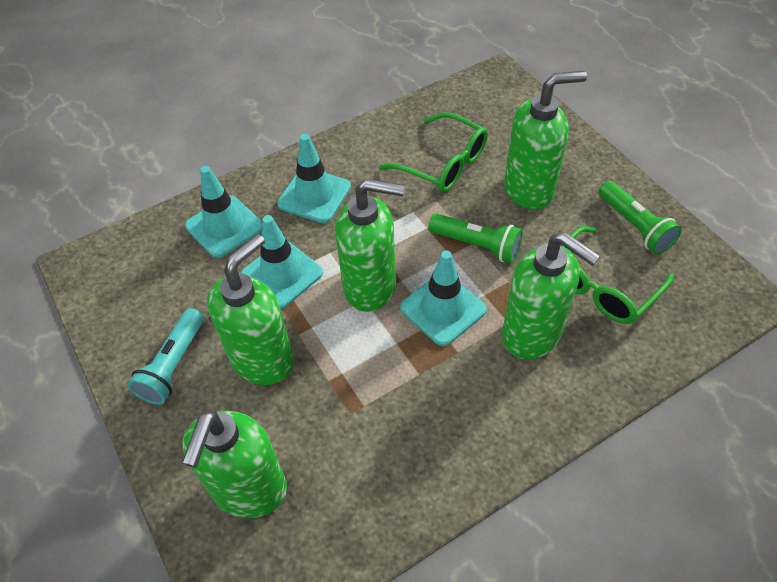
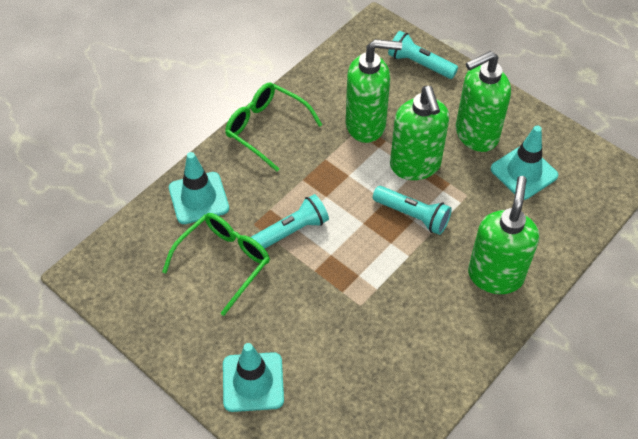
green flashlight: 2 -> 0
green soap dispenser: 5 -> 4
turquoise flashlight: 1 -> 3
turquoise traffic cone: 4 -> 3

